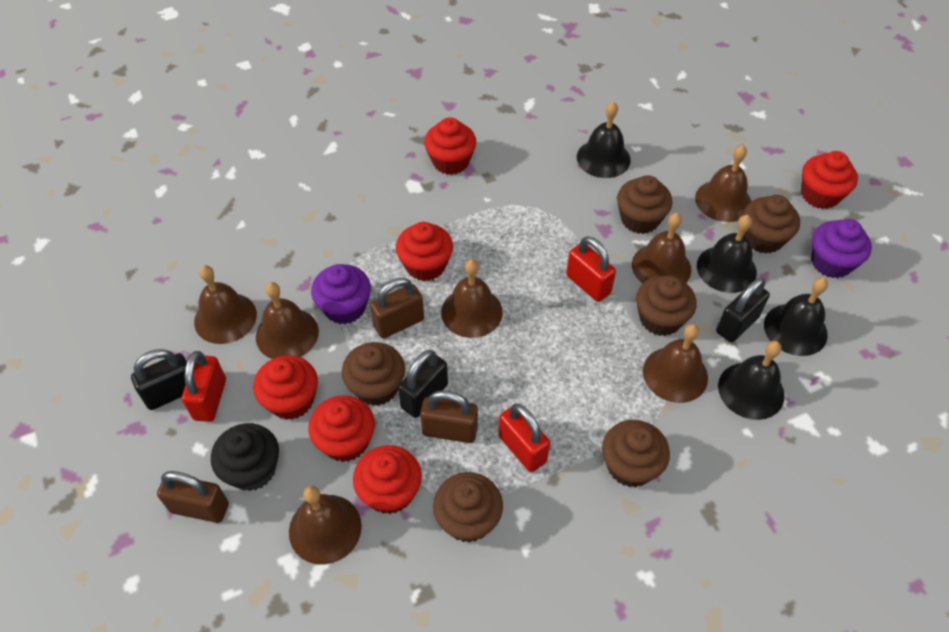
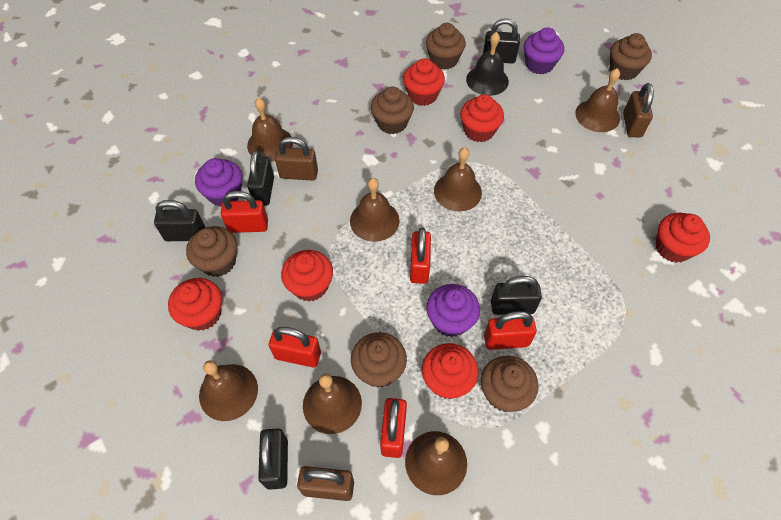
black bell: 4 -> 1
black cupcake: 1 -> 0
black padlock: 3 -> 5
purple cupcake: 2 -> 3
red padlock: 3 -> 5

